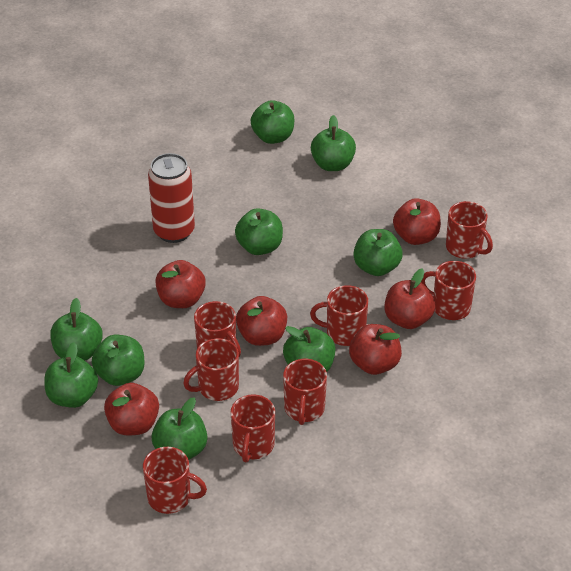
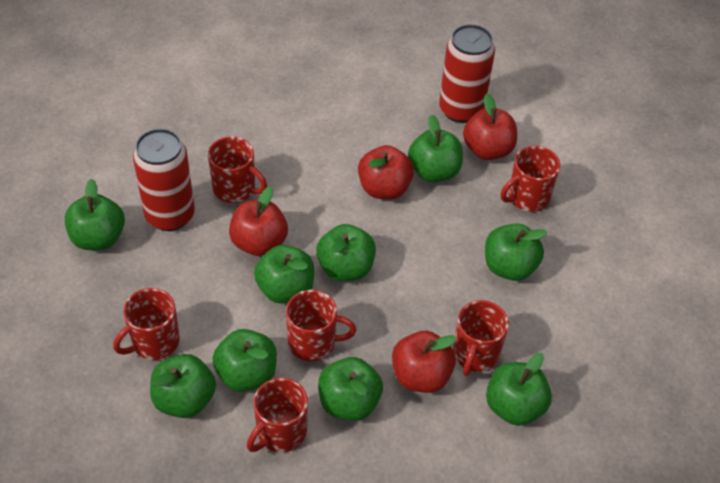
red apple: 6 -> 4
red can: 1 -> 2
red mug: 8 -> 6

